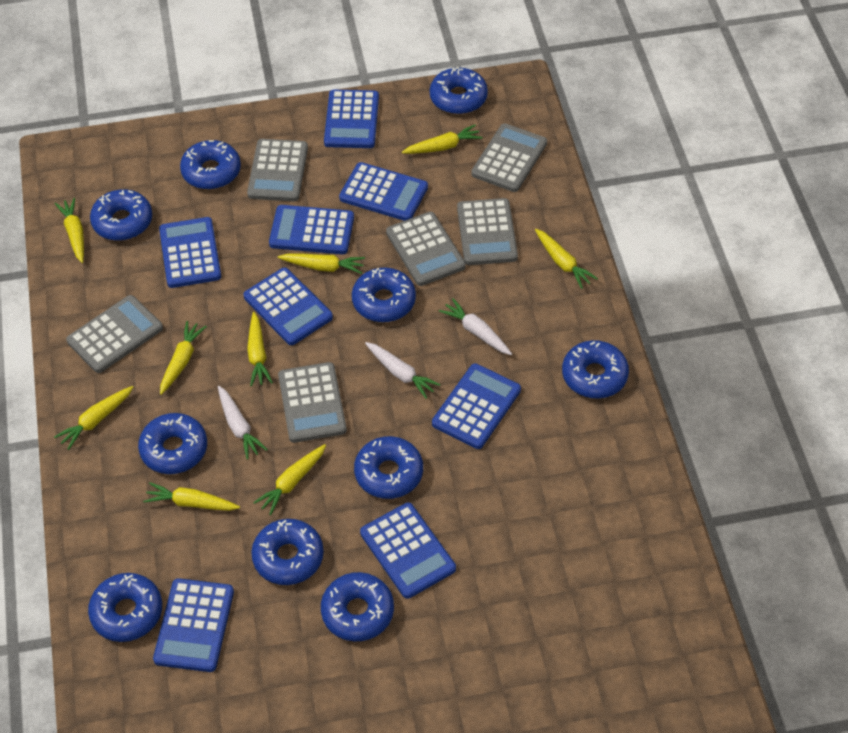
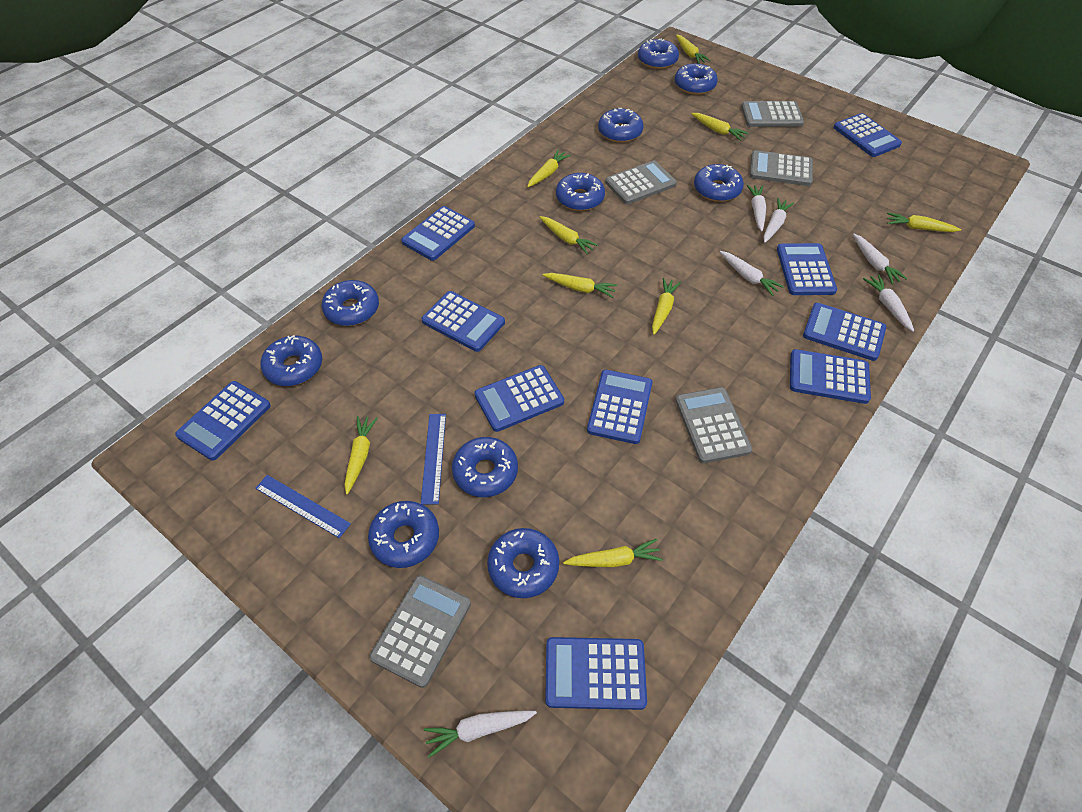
blue calculator: 8 -> 10
blue ruler: 0 -> 2
grey calculator: 6 -> 5
white carrot: 3 -> 6

